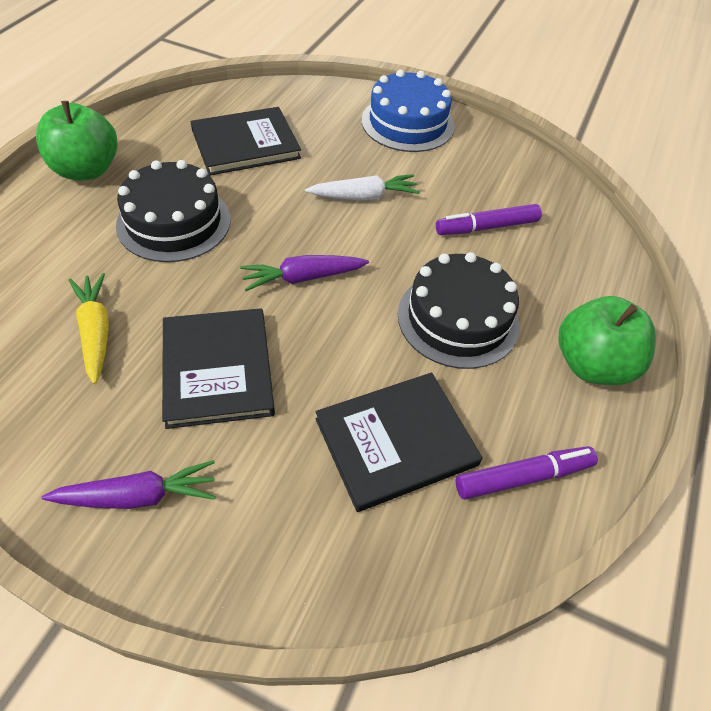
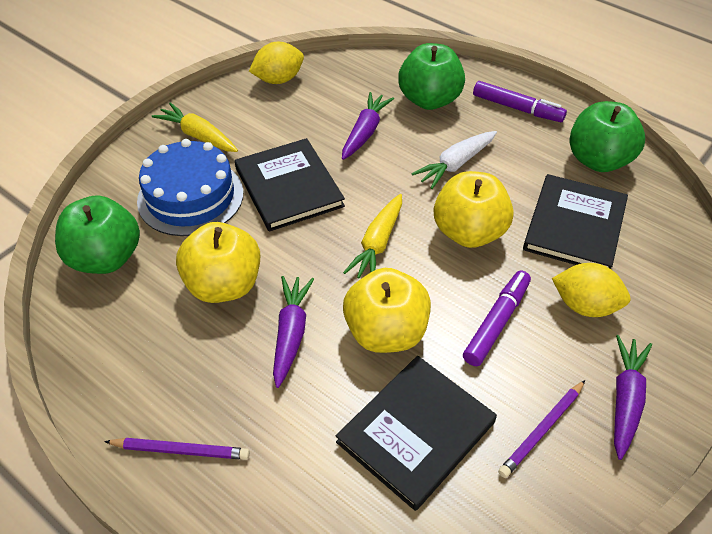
black cake: 2 -> 0
green apple: 2 -> 3
purple carrot: 2 -> 3
purple pencil: 0 -> 2
yellow apple: 0 -> 3
yellow carrot: 1 -> 2
yellow lemon: 0 -> 2

